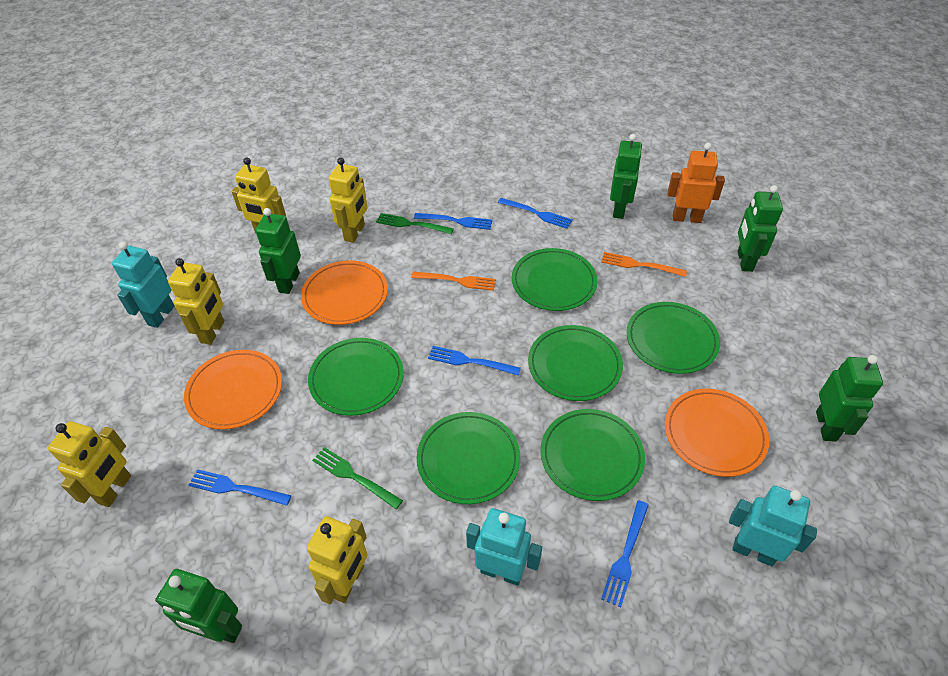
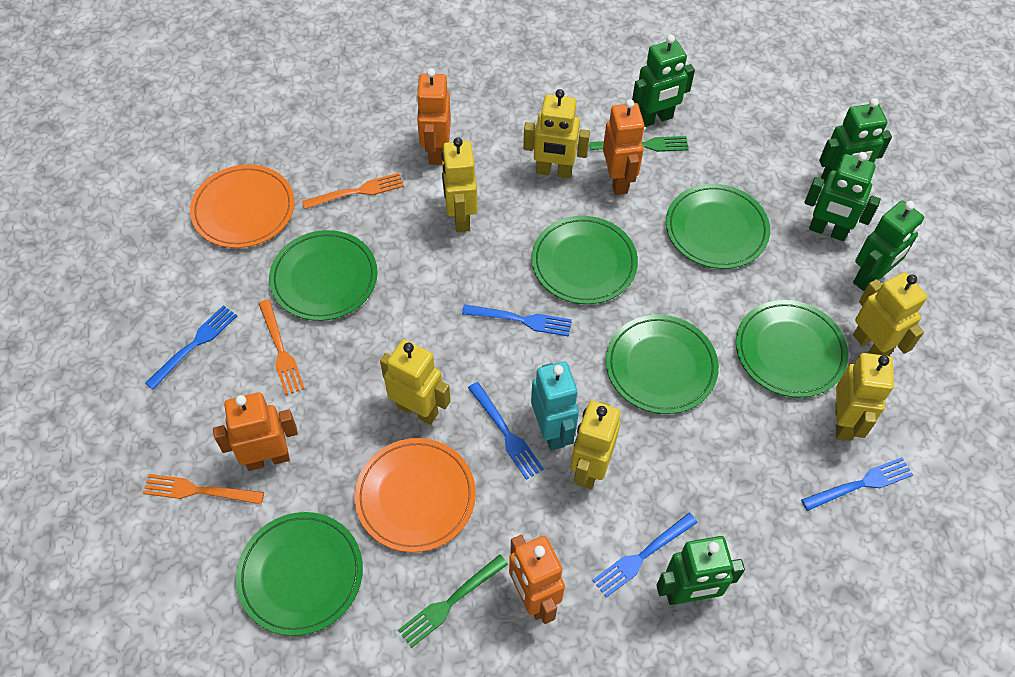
orange fork: 2 -> 3
orange plate: 3 -> 2
orange robot: 1 -> 4
turquoise robot: 3 -> 1
yellow robot: 5 -> 6

